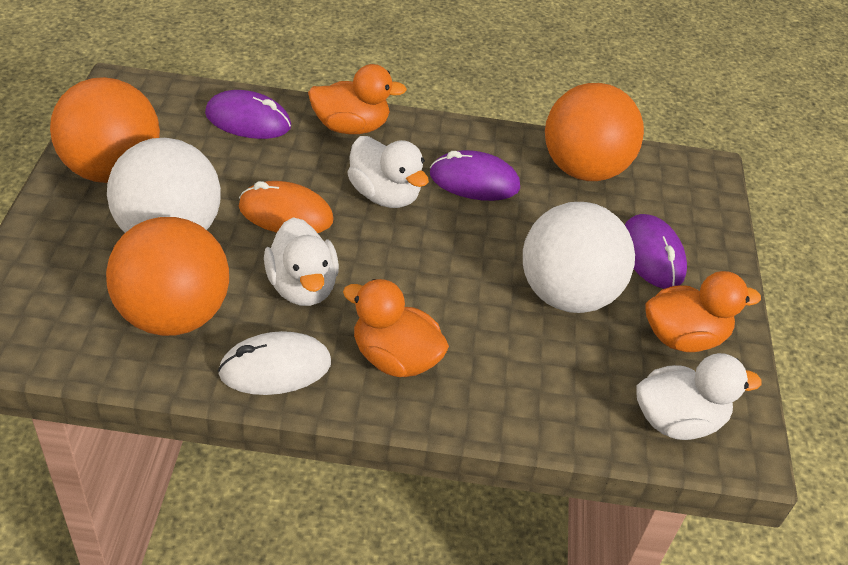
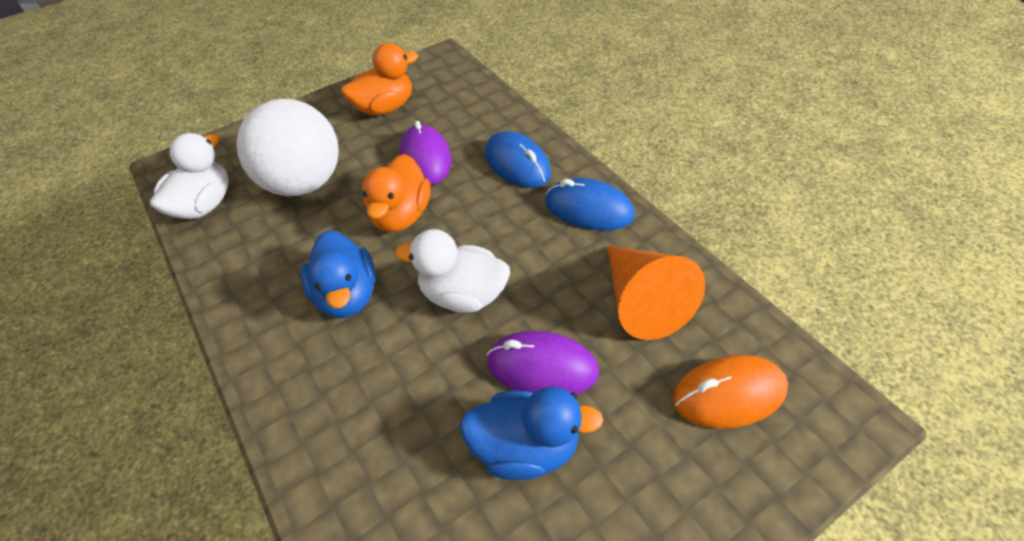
blue duck: 0 -> 2
blue mouse: 0 -> 2
orange ball: 3 -> 0
orange cone: 0 -> 1
orange duck: 3 -> 2
purple mouse: 3 -> 2
white ball: 2 -> 1
white duck: 3 -> 2
white mouse: 1 -> 0

